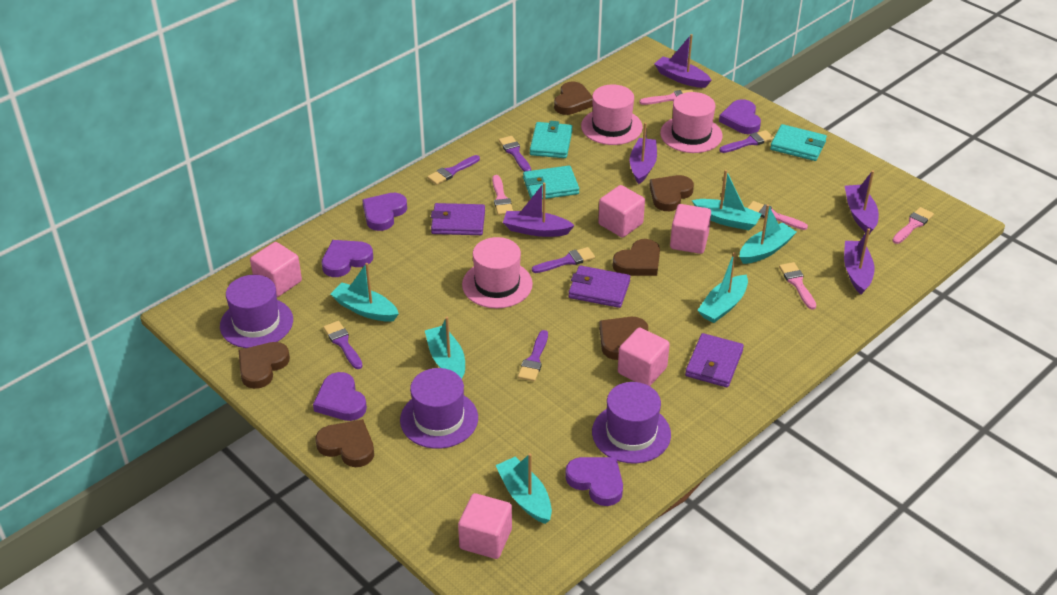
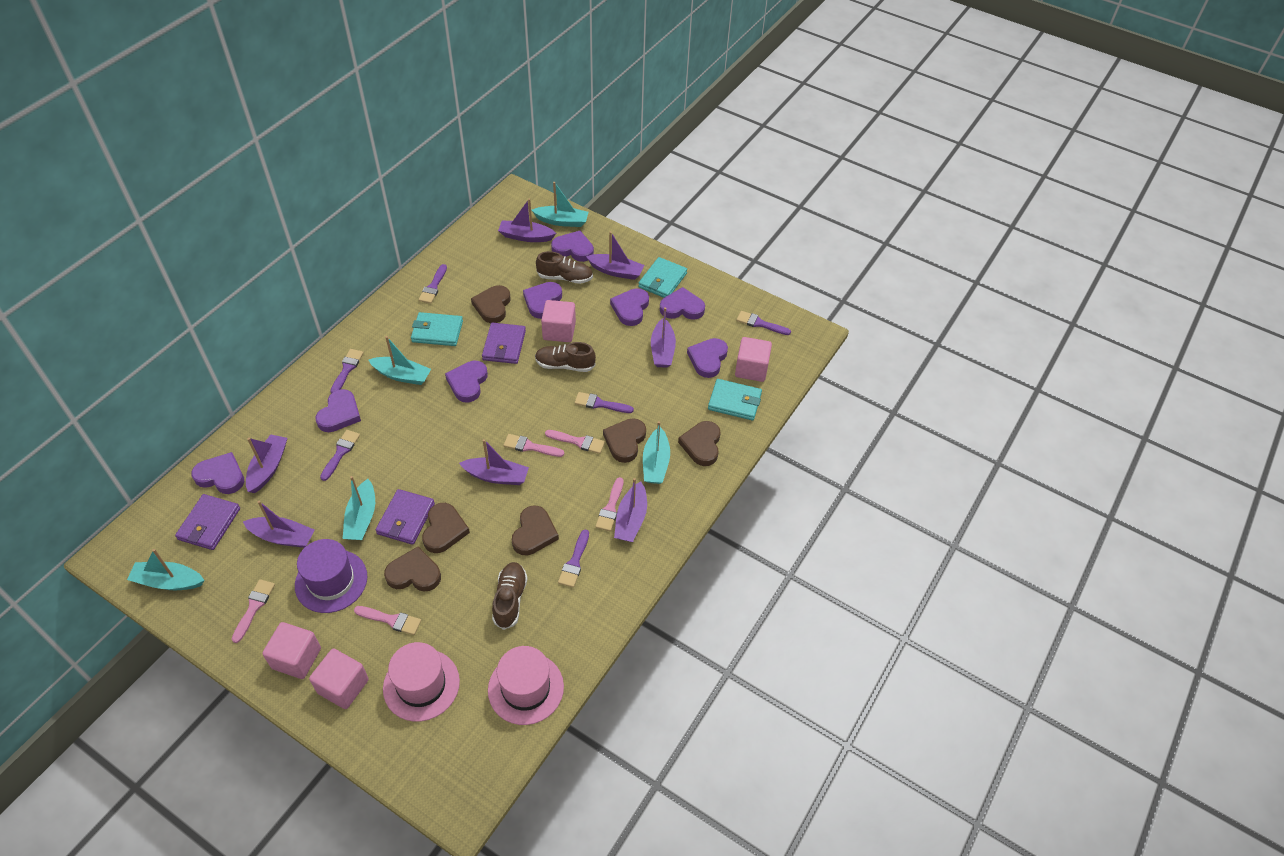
brown shoe: 0 -> 3
pink cube: 5 -> 4
pink hat: 3 -> 2
purple boat: 5 -> 7
purple hat: 3 -> 1
purple heart: 5 -> 8
turquoise boat: 6 -> 5

